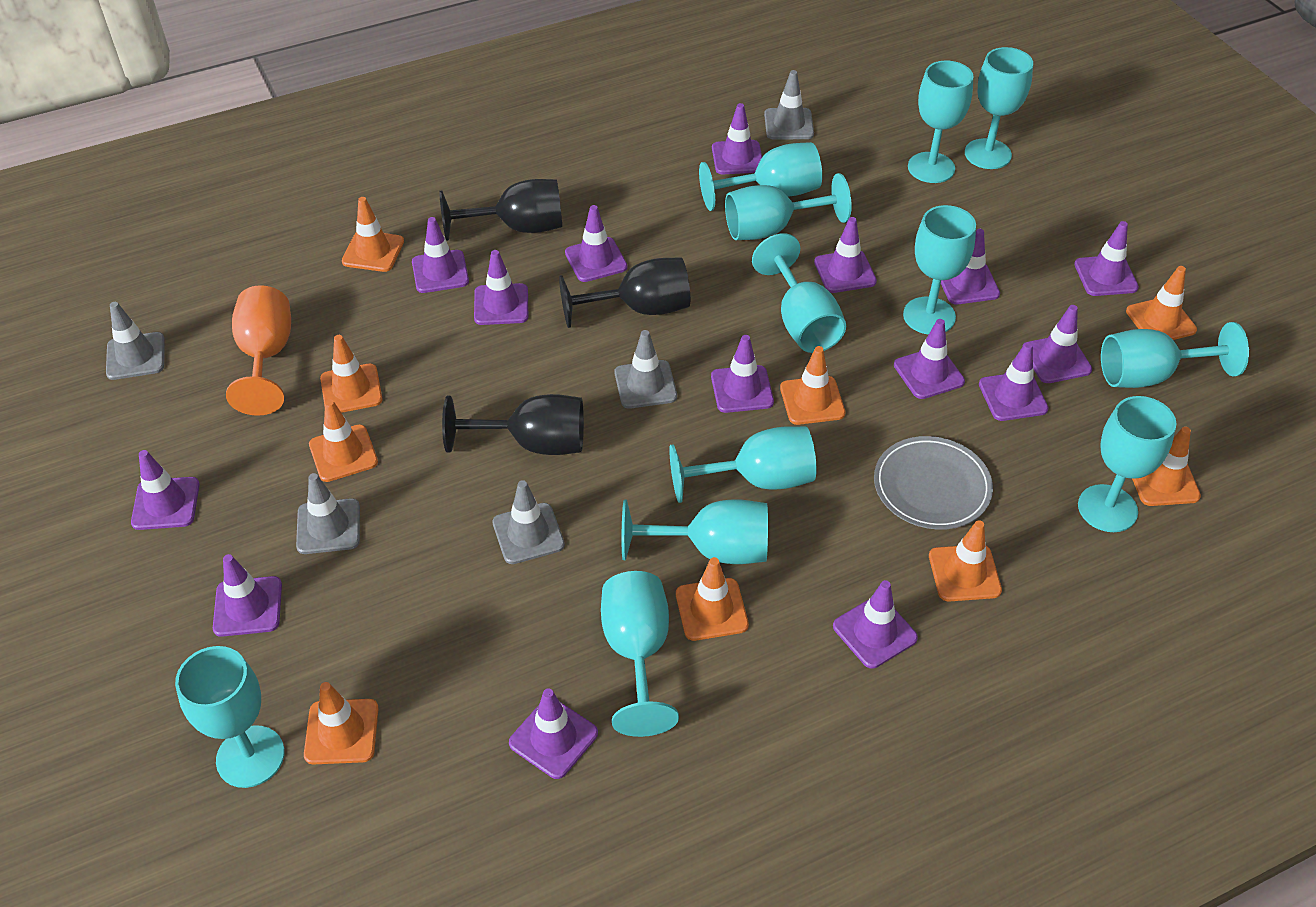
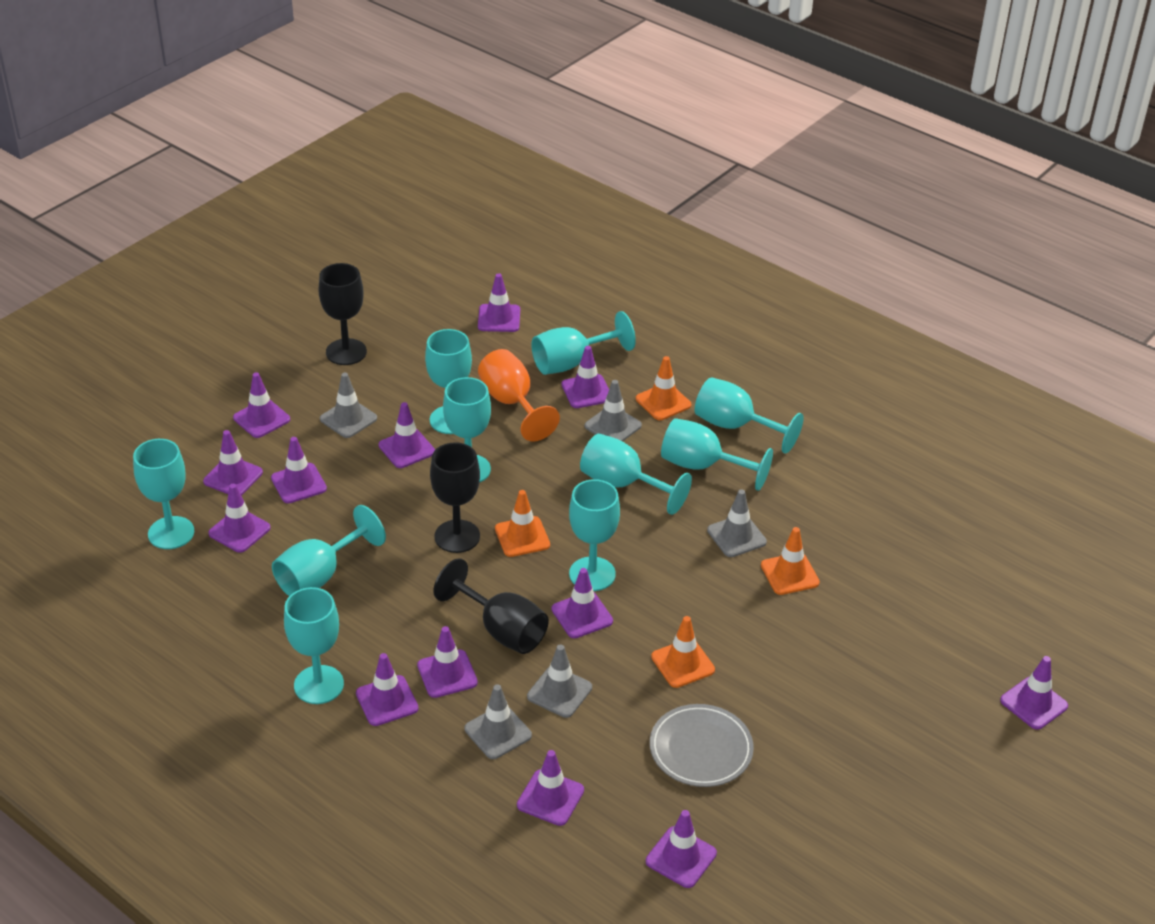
orange traffic cone: 9 -> 4
purple traffic cone: 15 -> 13
turquoise goblet: 12 -> 10

